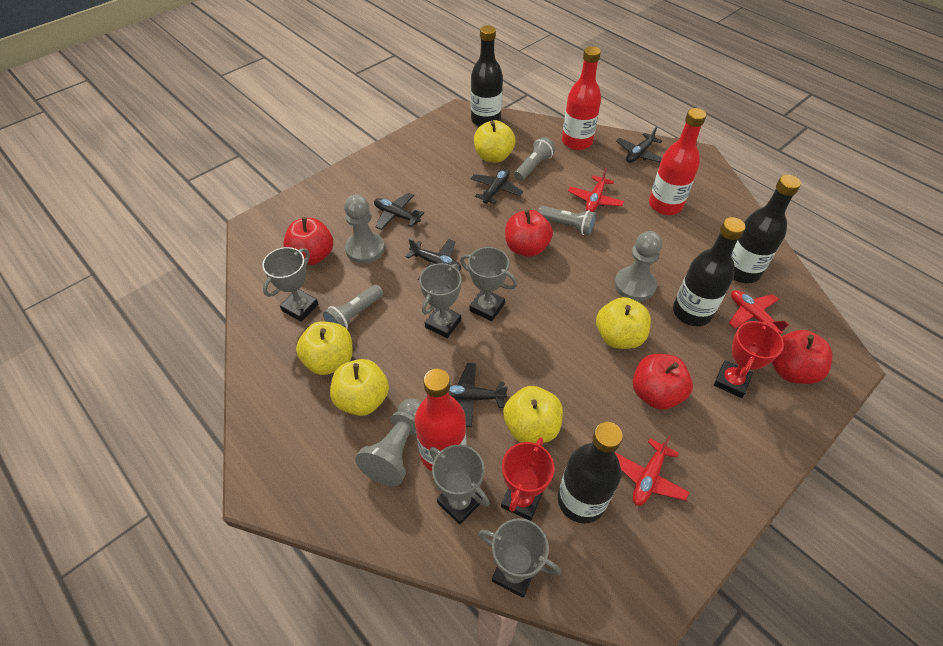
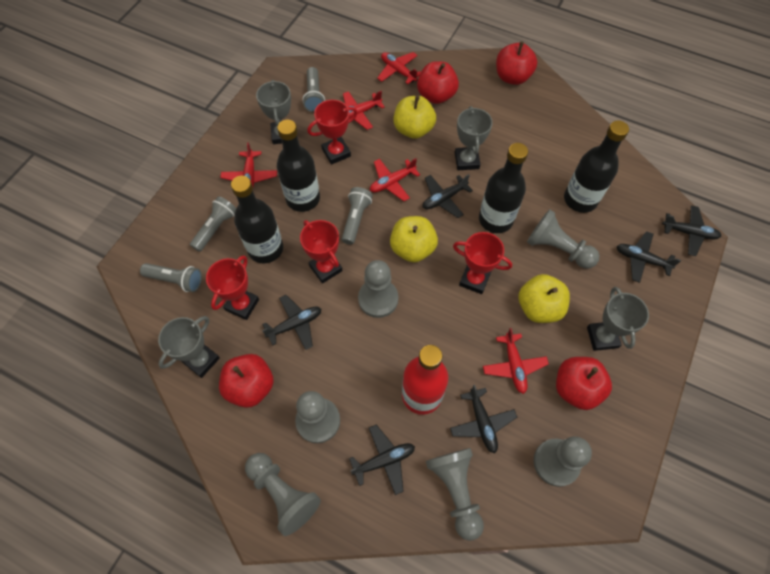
black plane: 5 -> 6
grey flashlight: 3 -> 4
grey pawn: 3 -> 6
grey trophy: 5 -> 4
red bottle: 3 -> 1
red plane: 3 -> 5
red trophy: 2 -> 4
yellow apple: 5 -> 3

